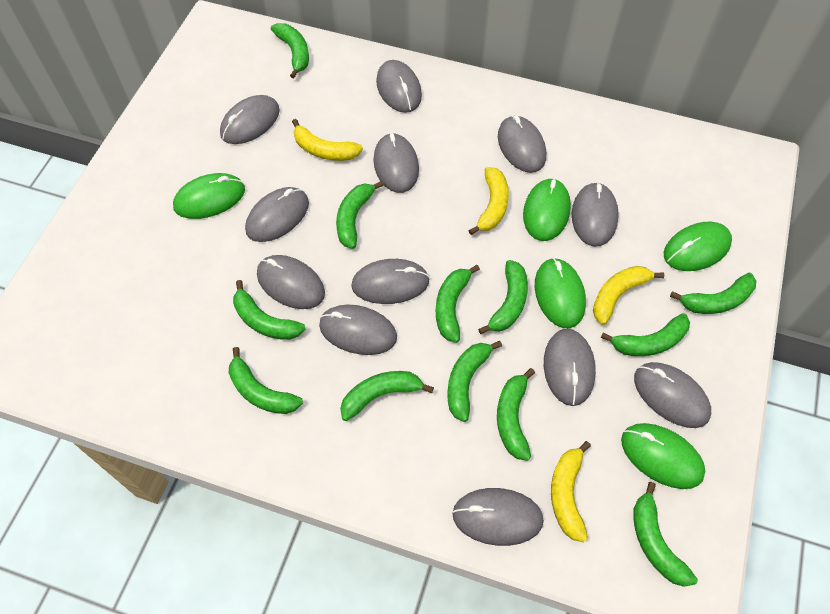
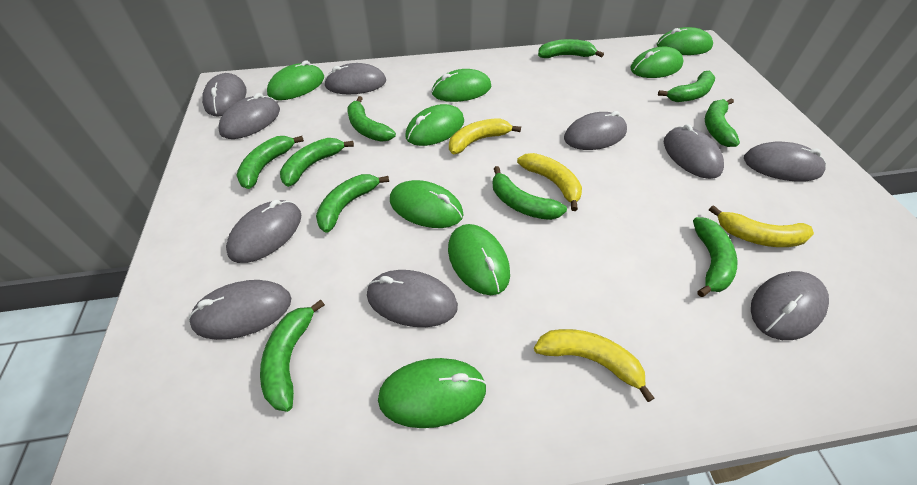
green banana: 12 -> 10
green mouse: 5 -> 8
grey mouse: 12 -> 10

